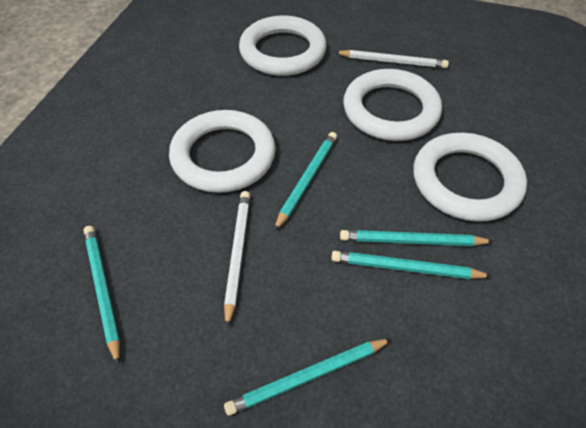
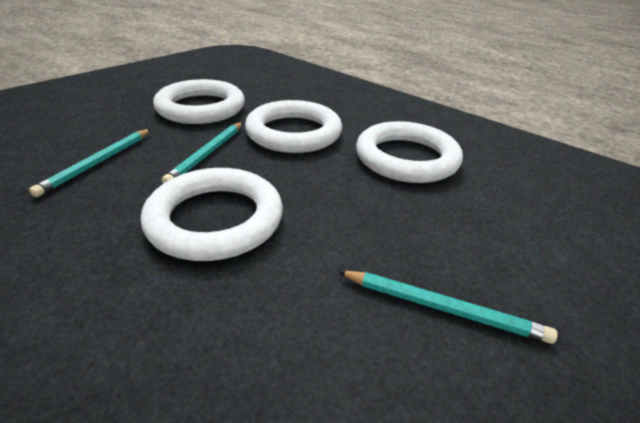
turquoise pencil: 5 -> 3
white pencil: 2 -> 0

